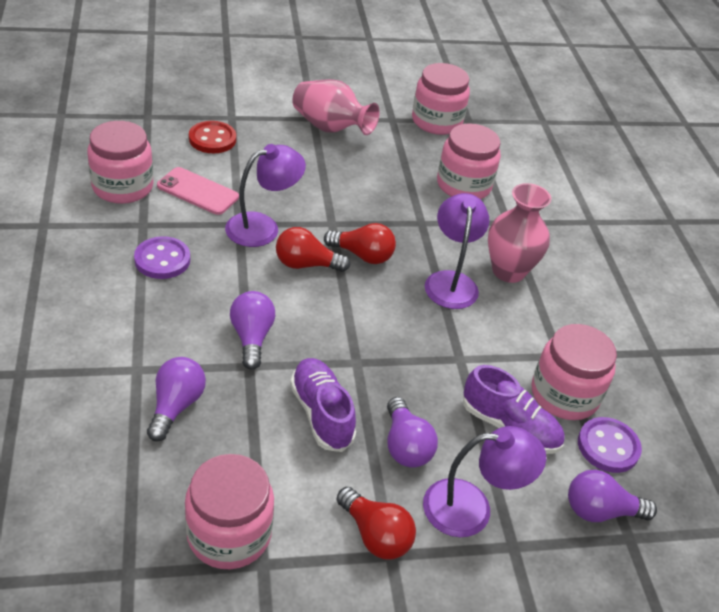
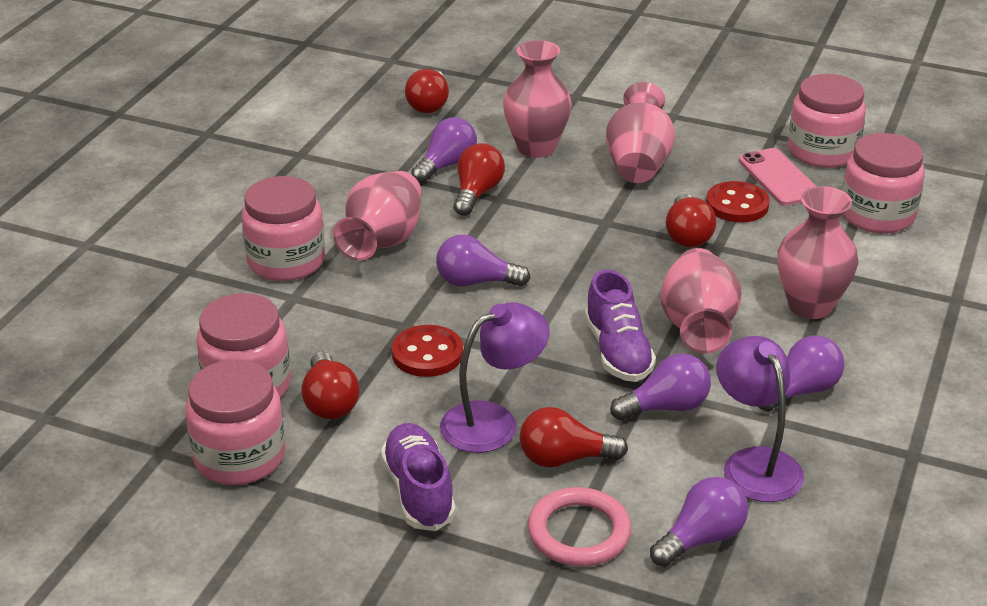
pink ring: 0 -> 1
pink vase: 2 -> 5
purple button: 2 -> 0
purple lamp: 3 -> 2
purple light bulb: 4 -> 5
red button: 1 -> 2
red light bulb: 3 -> 5

